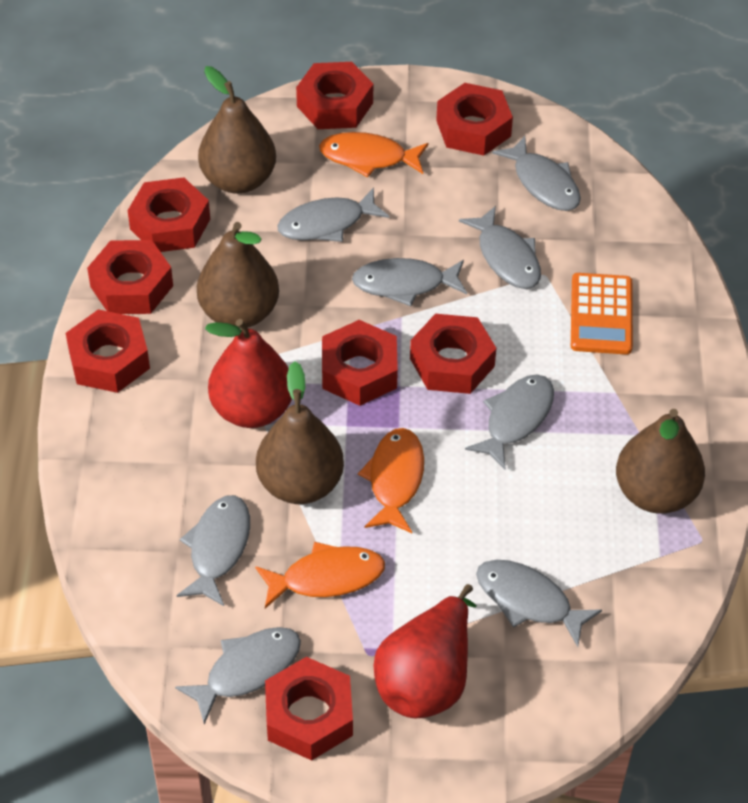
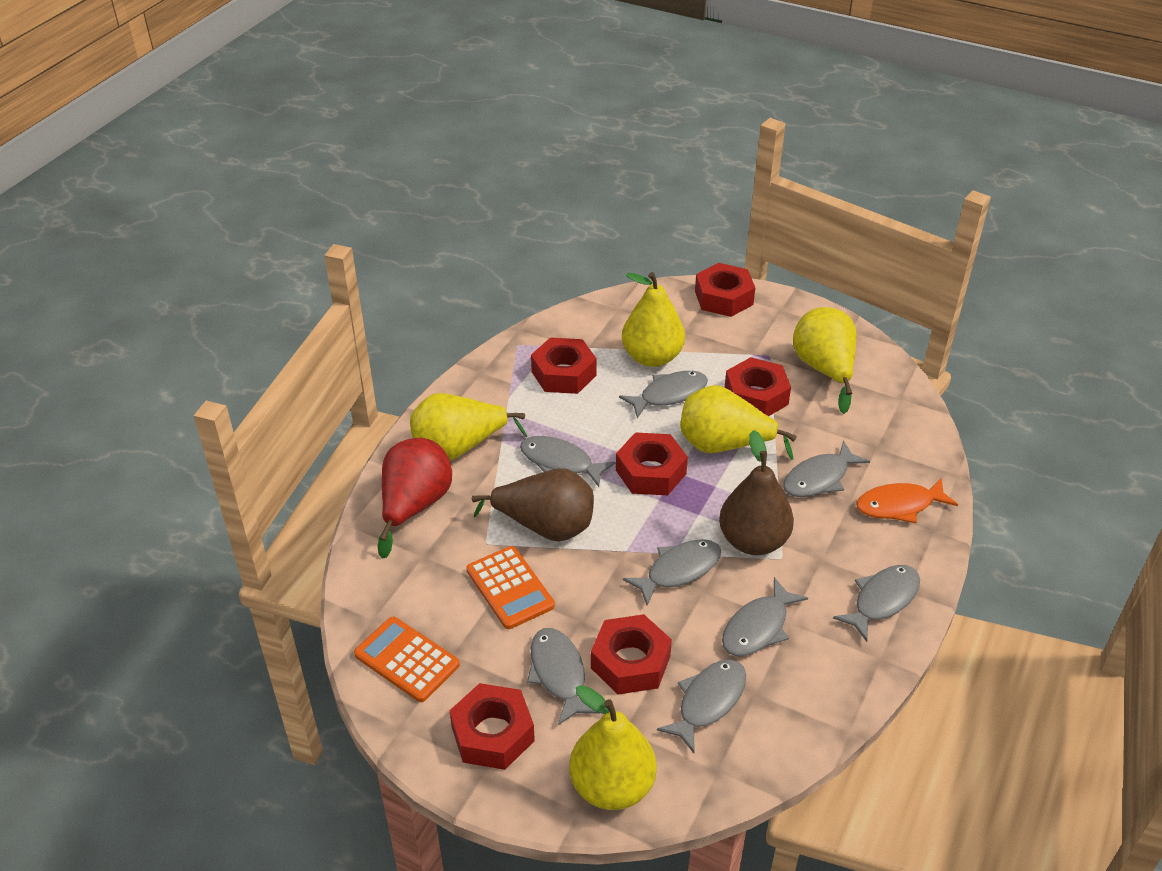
brown pear: 4 -> 2
orange calculator: 1 -> 2
orange fish: 3 -> 1
red nut: 8 -> 6
red pear: 2 -> 1
yellow pear: 0 -> 5

